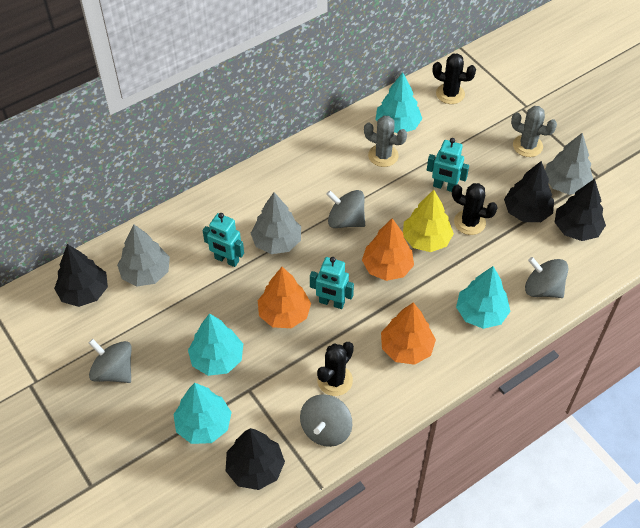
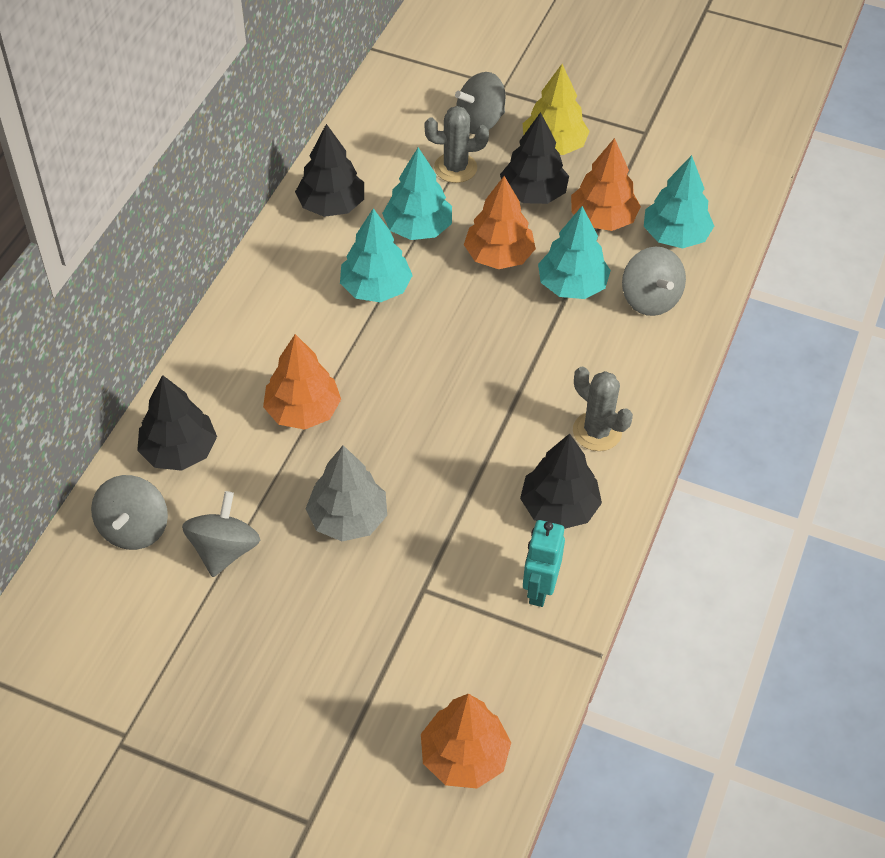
black cactus: 3 -> 0
grey tree: 3 -> 1
orange tree: 3 -> 4
turquoise robot: 3 -> 1

